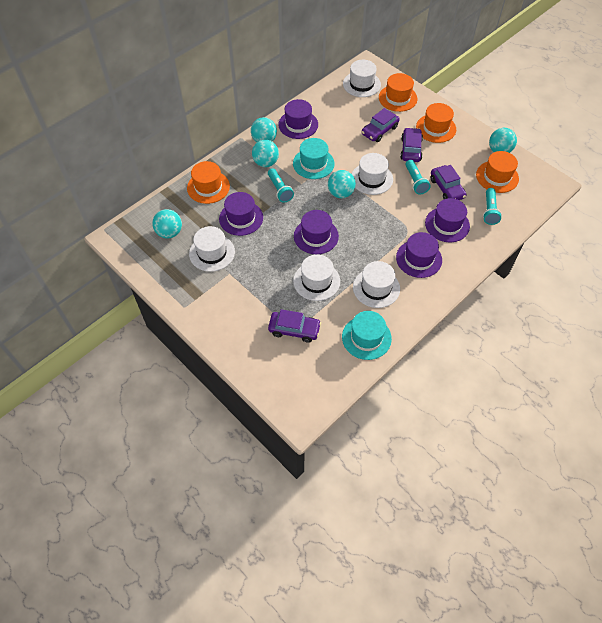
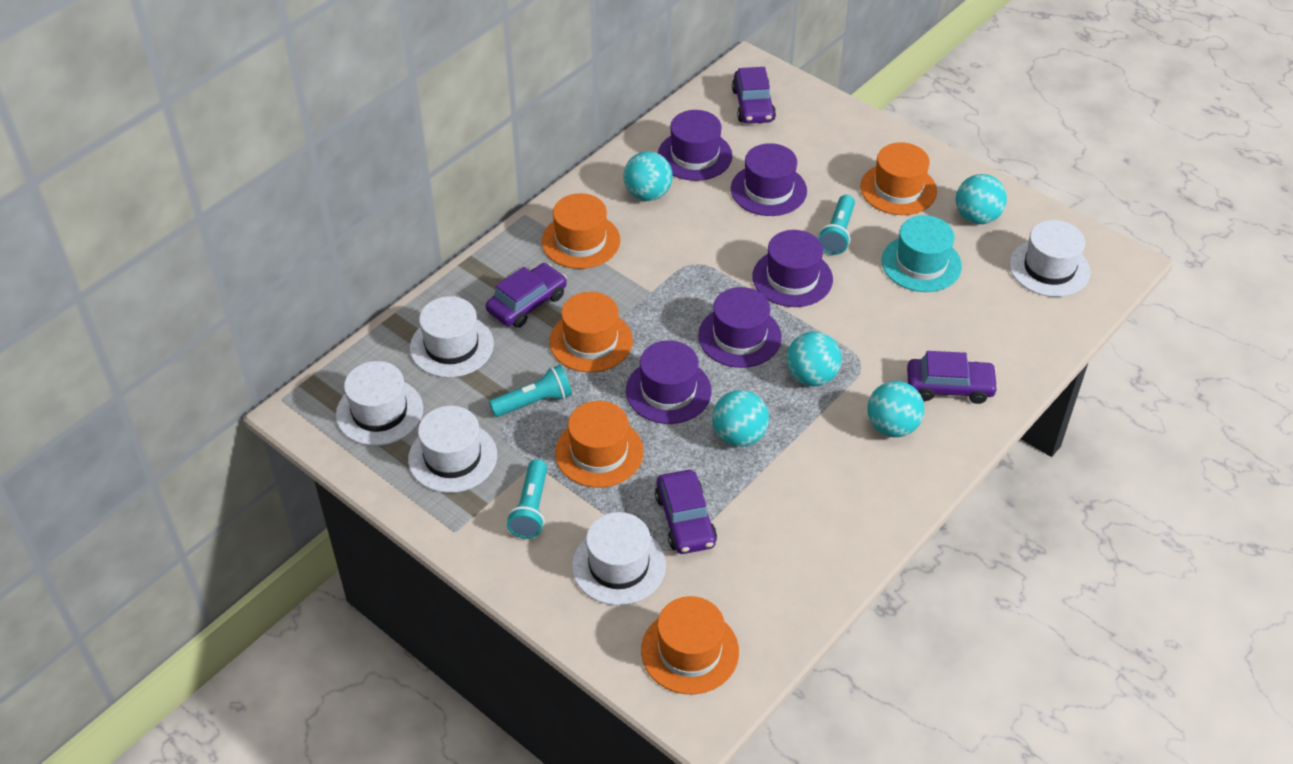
orange hat: 4 -> 5
turquoise hat: 2 -> 1

